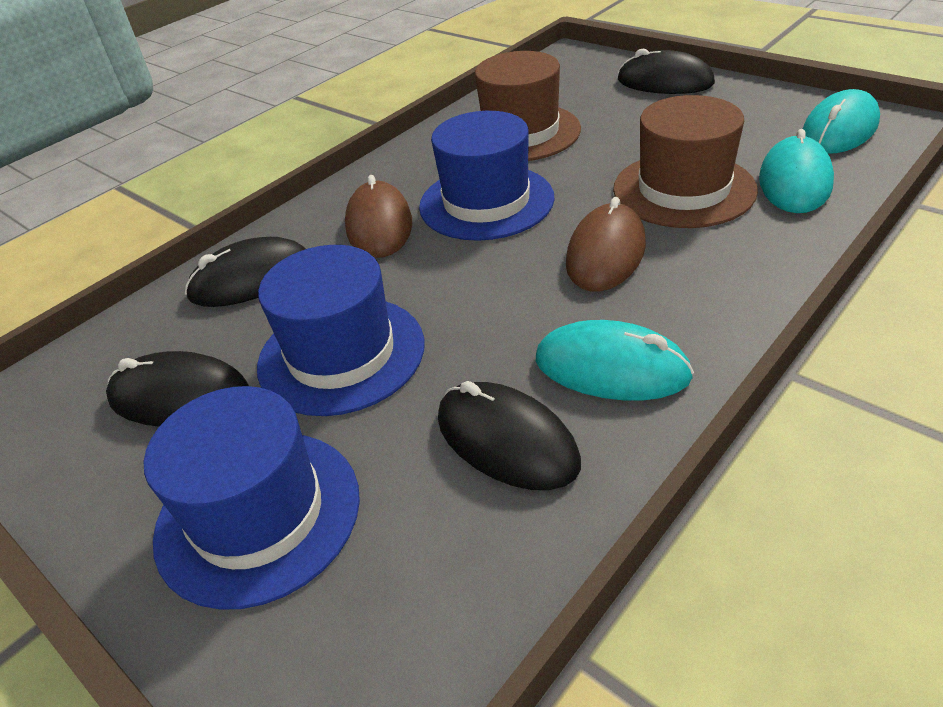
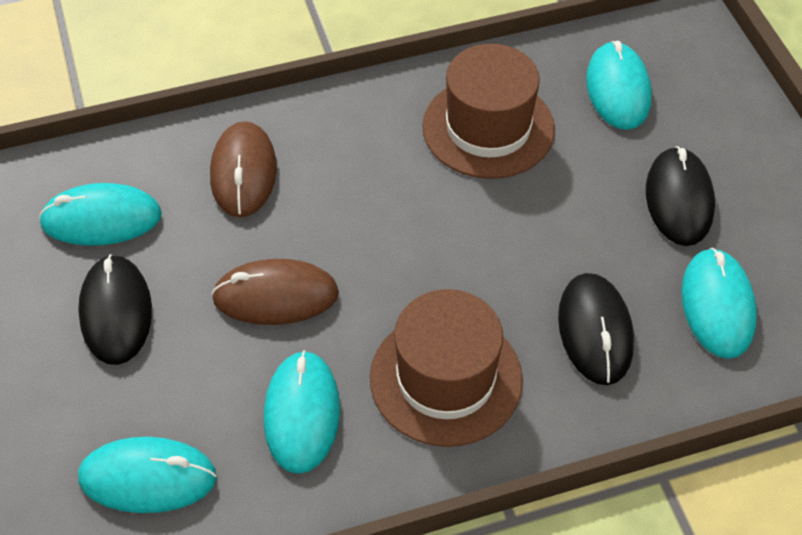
black mouse: 4 -> 3
blue hat: 3 -> 0
turquoise mouse: 3 -> 5

